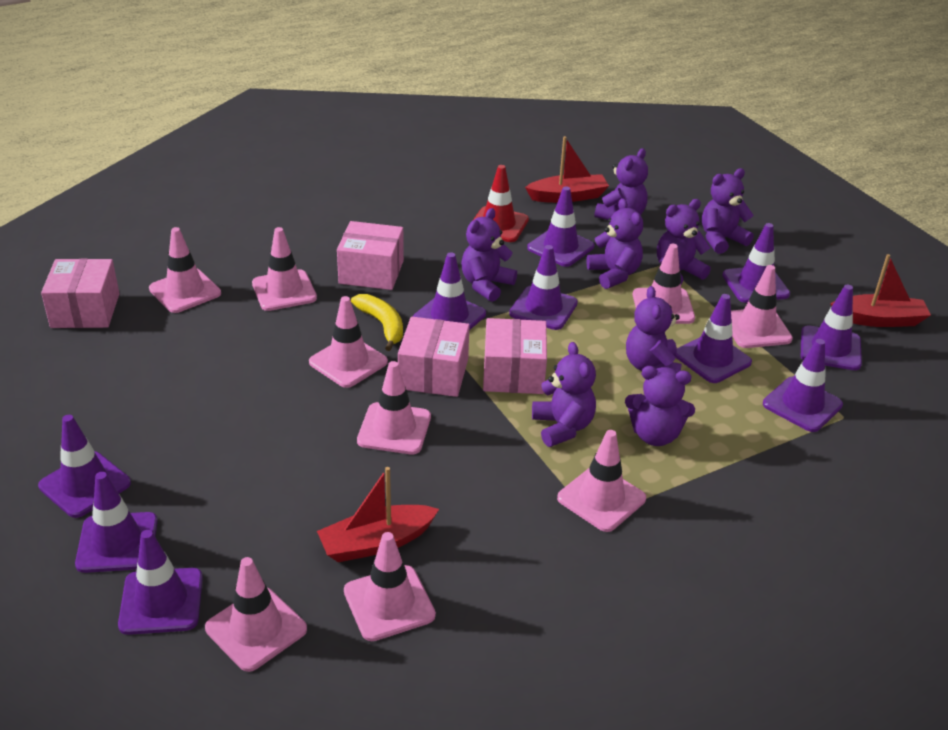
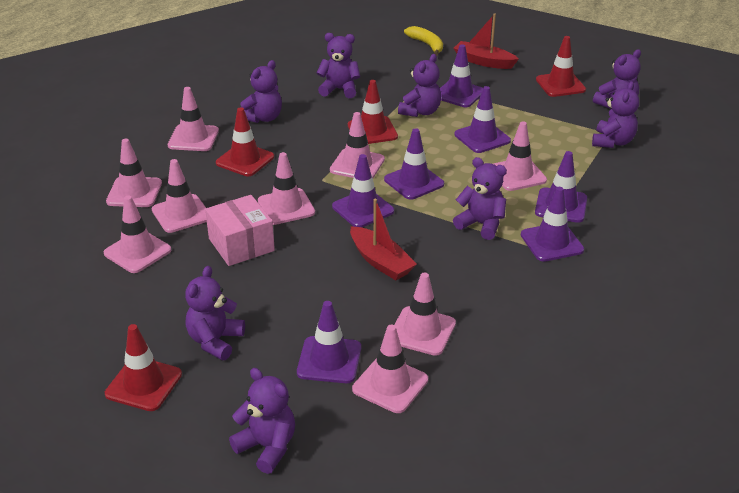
pink box: 4 -> 1
purple traffic cone: 10 -> 7
red boat: 3 -> 2
red traffic cone: 1 -> 4

